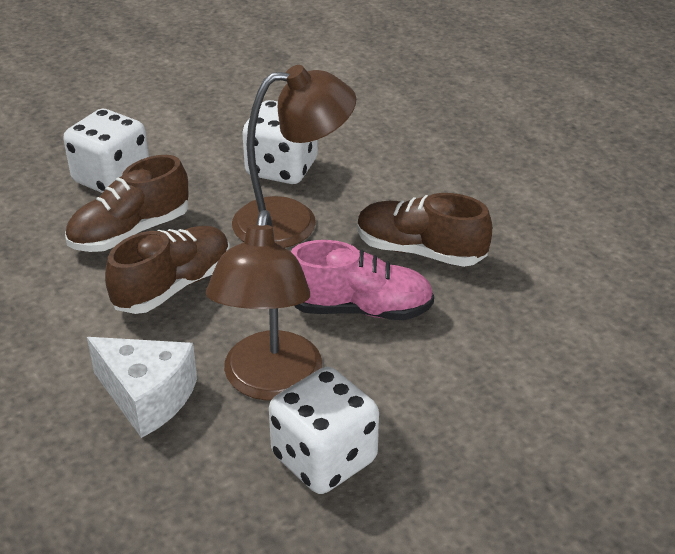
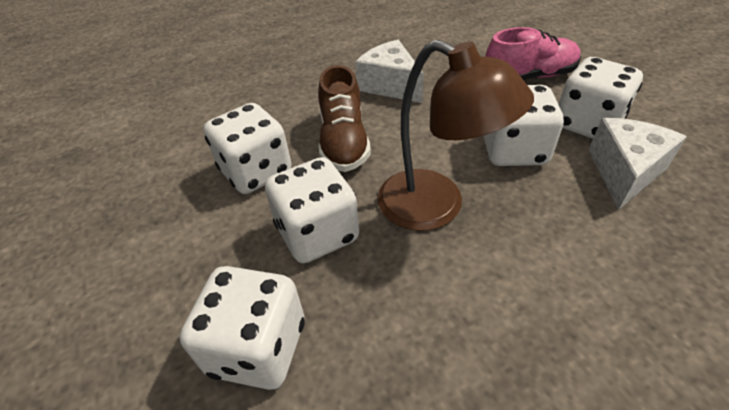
brown lamp: 2 -> 1
brown shoe: 3 -> 1
white cheese: 1 -> 2
white dice: 3 -> 5

